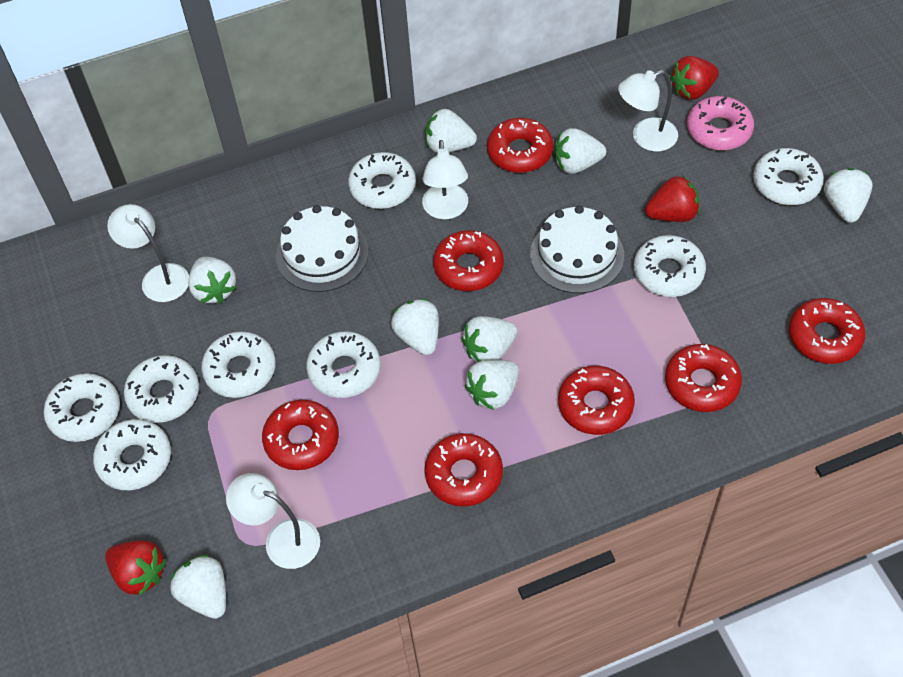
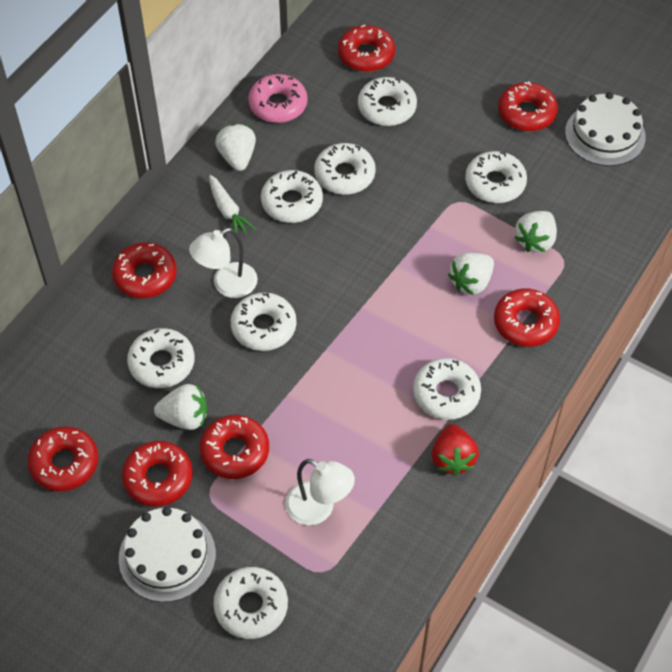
red strawberry: 3 -> 1
white carrot: 0 -> 1
white lamp: 4 -> 2
white strawberry: 8 -> 4

